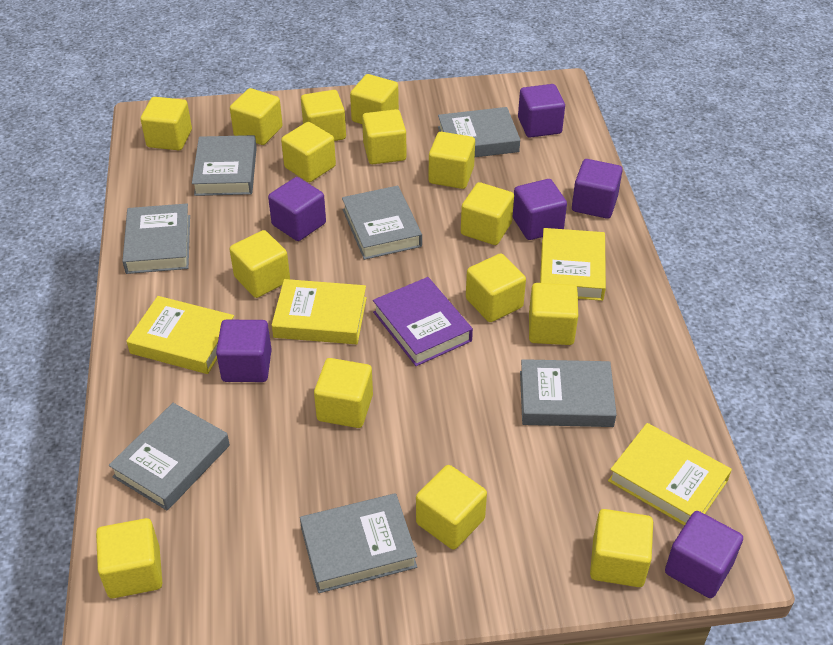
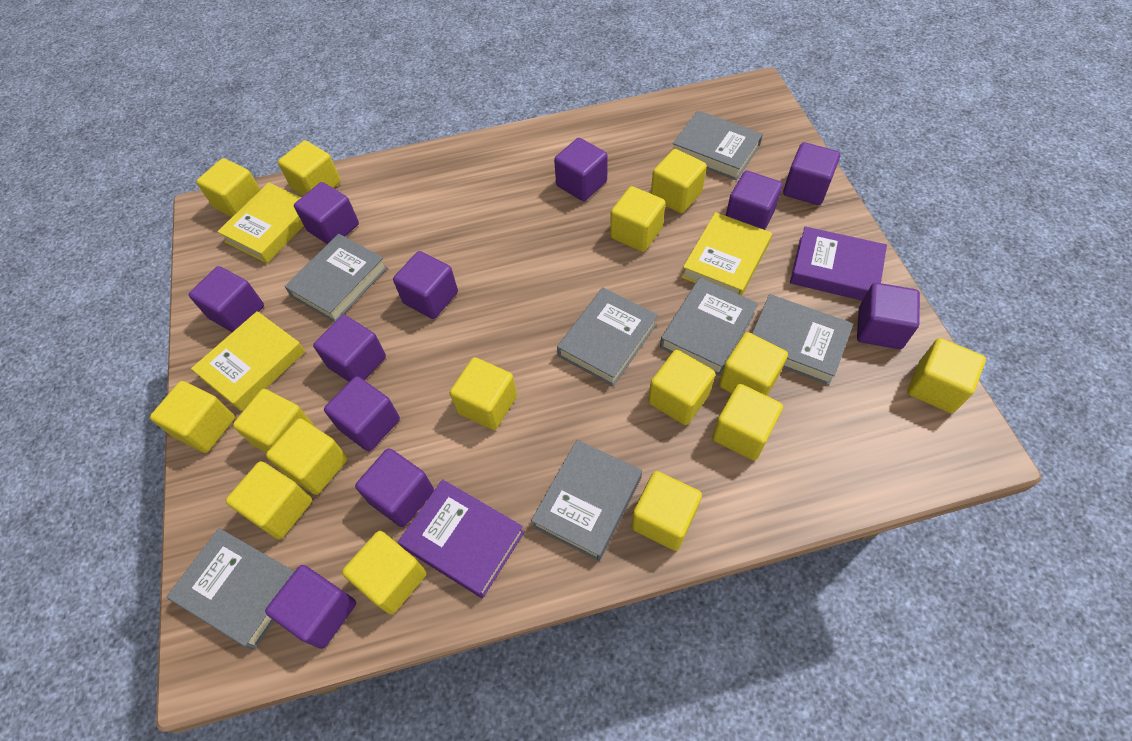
purple book: 1 -> 2
purple cube: 6 -> 11
yellow book: 4 -> 3

